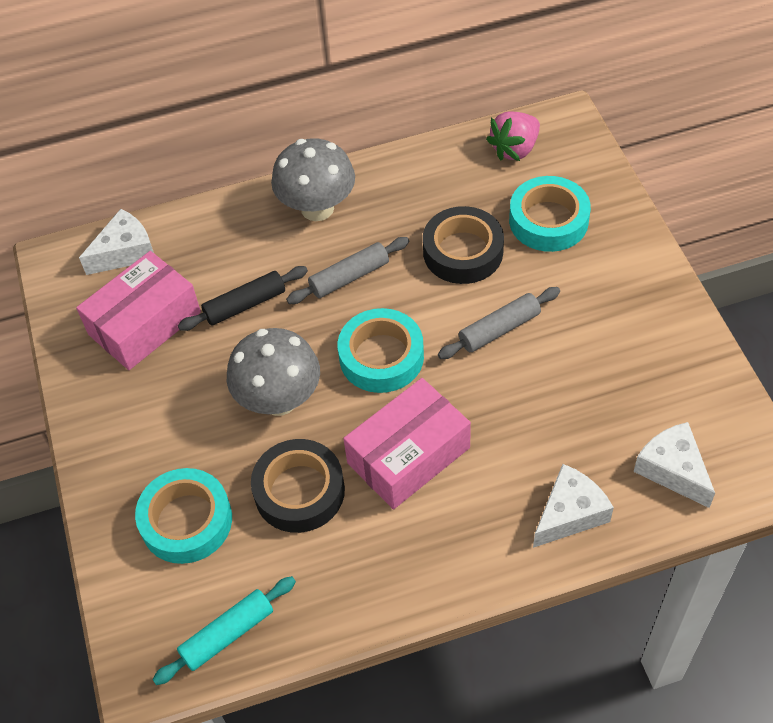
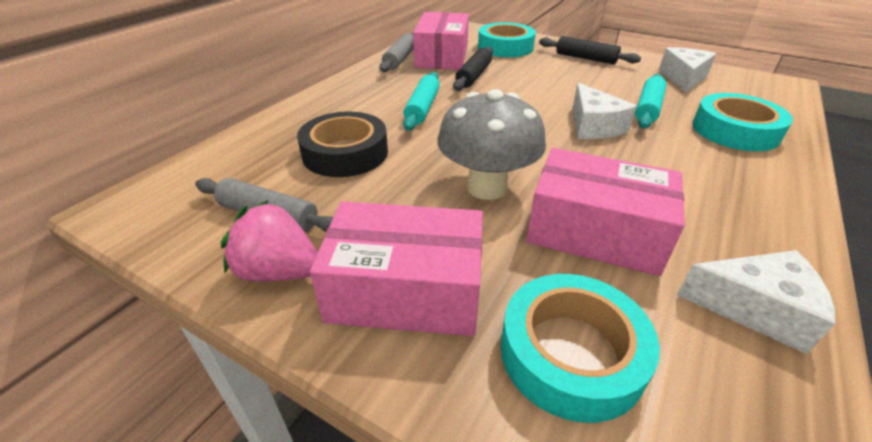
black rolling pin: 1 -> 2
black tape: 2 -> 1
grey mushroom: 2 -> 1
pink box: 2 -> 3
turquoise rolling pin: 1 -> 2

